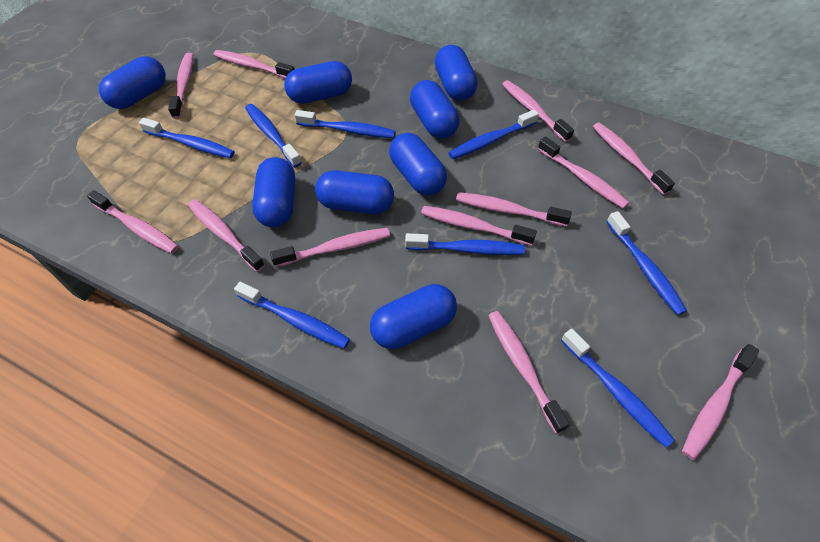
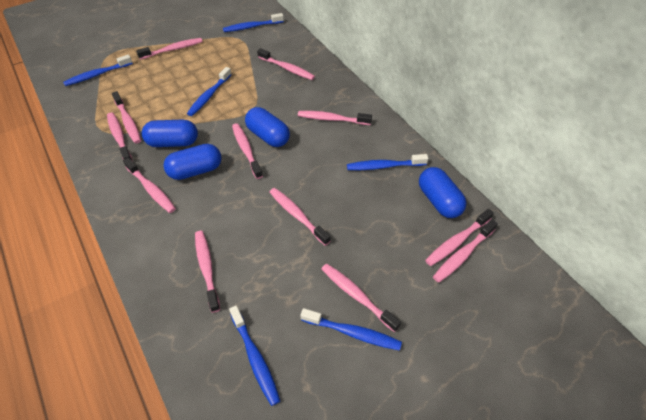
blue capsule: 8 -> 4
blue toothbrush: 8 -> 6

